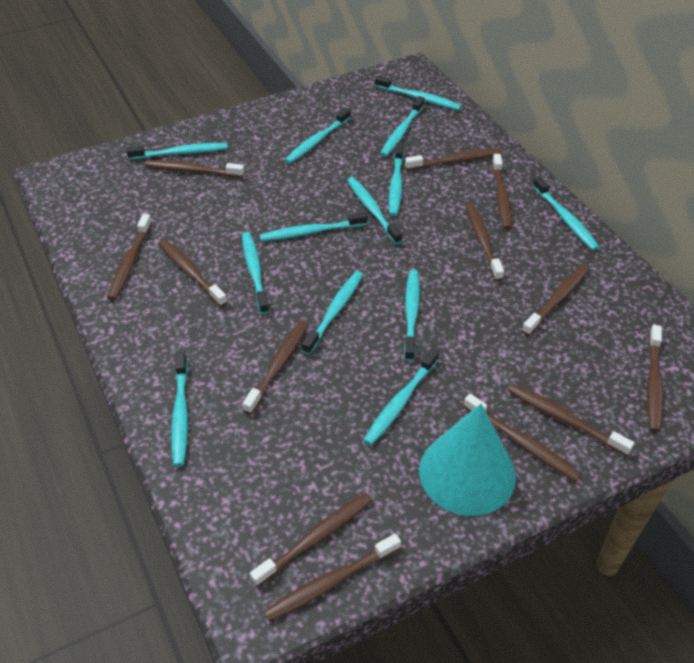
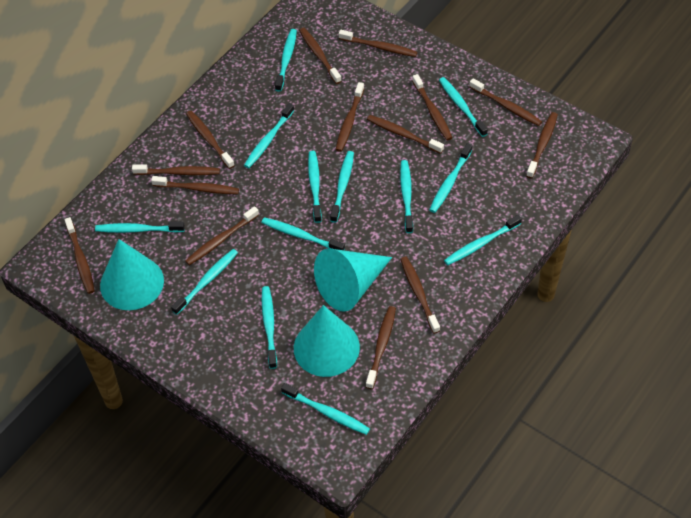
brown toothbrush: 13 -> 14
turquoise cone: 1 -> 3

